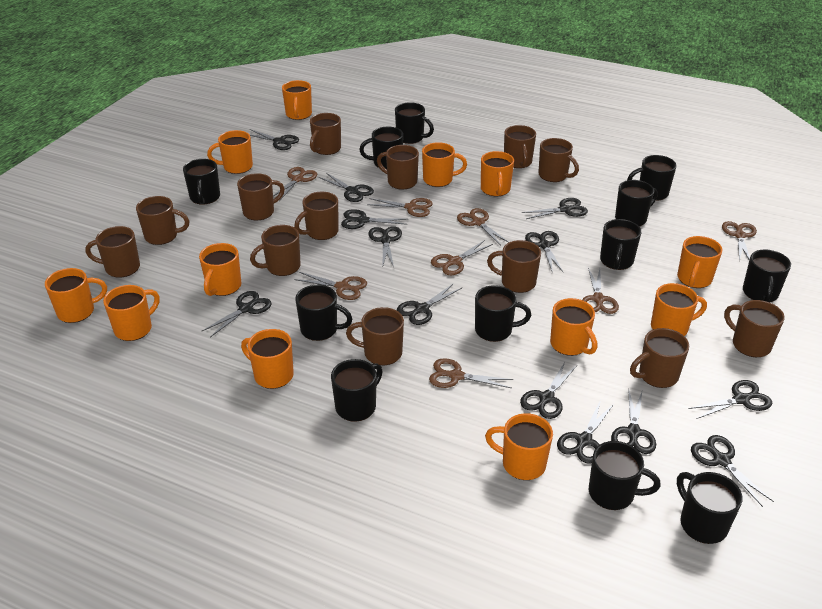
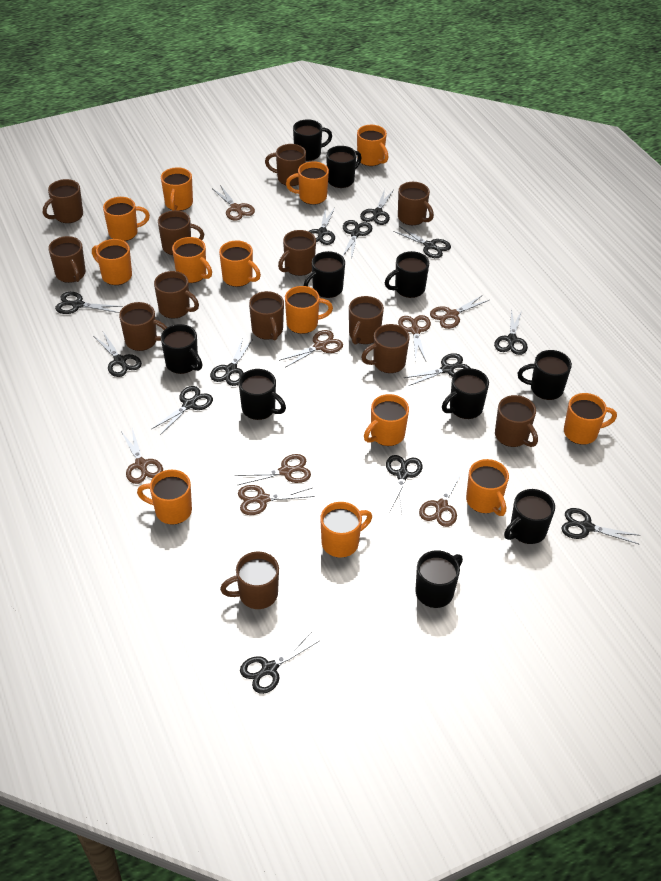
black mug: 12 -> 10
orange mug: 12 -> 13

